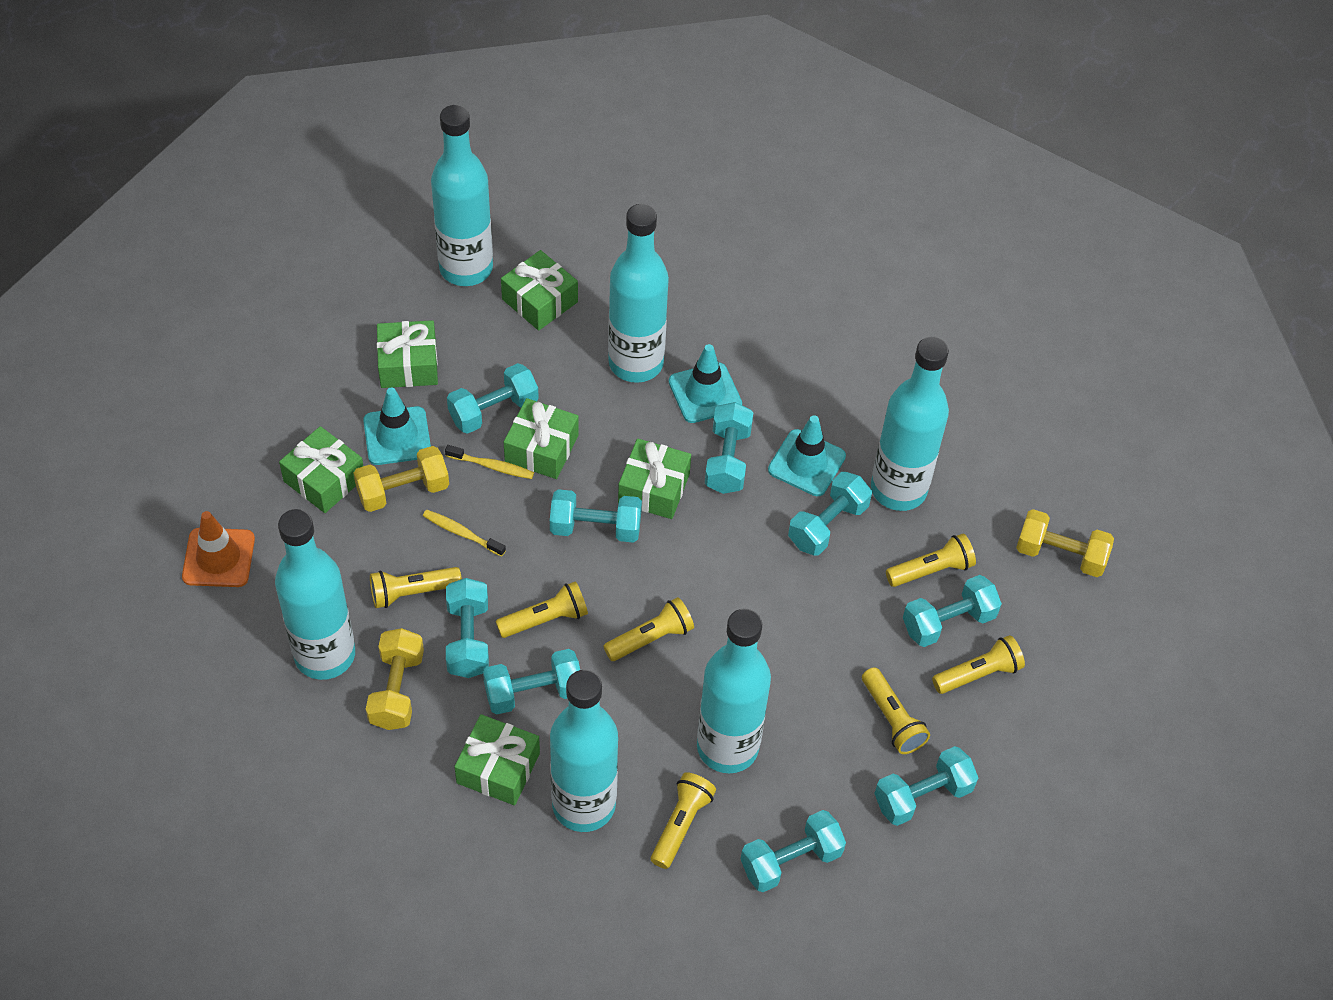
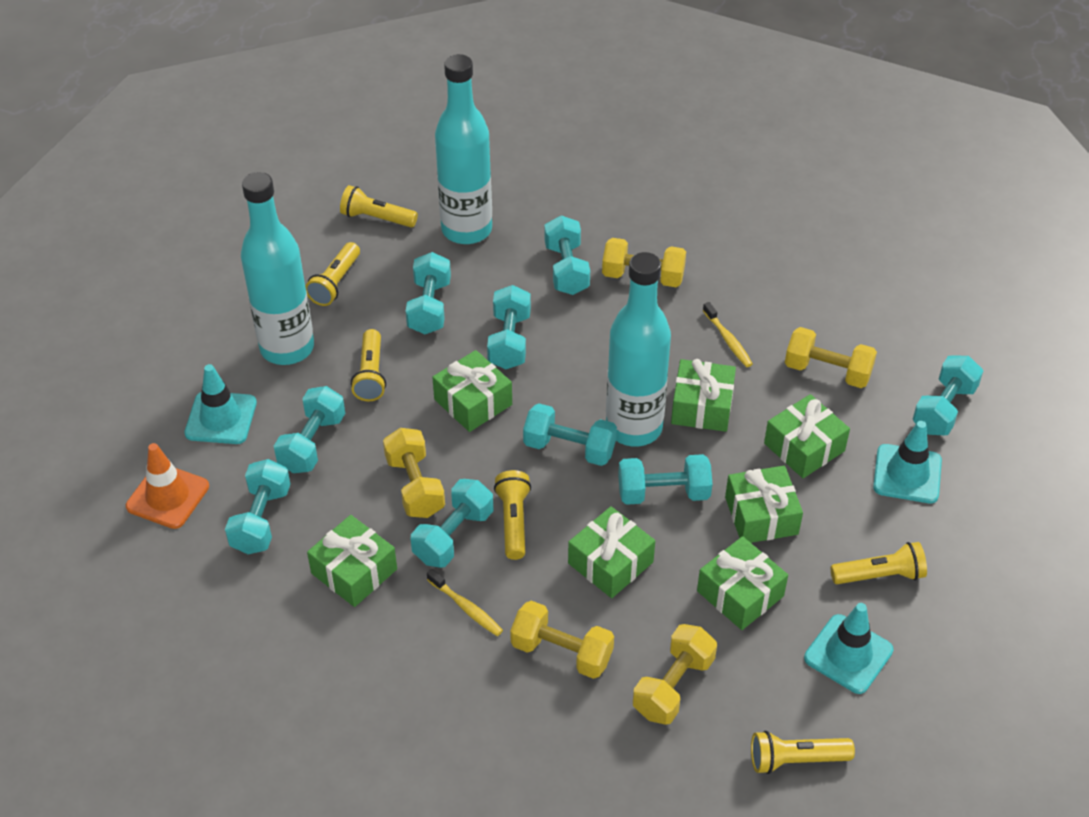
green gift: 6 -> 7
turquoise bottle: 6 -> 3
yellow dumbbell: 3 -> 5
yellow flashlight: 7 -> 6

